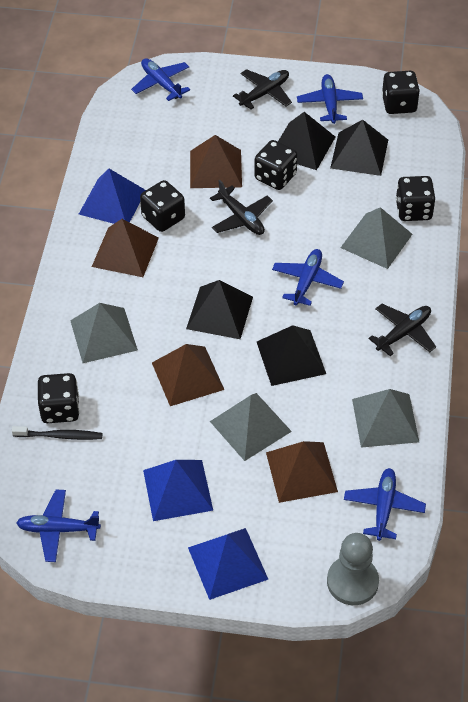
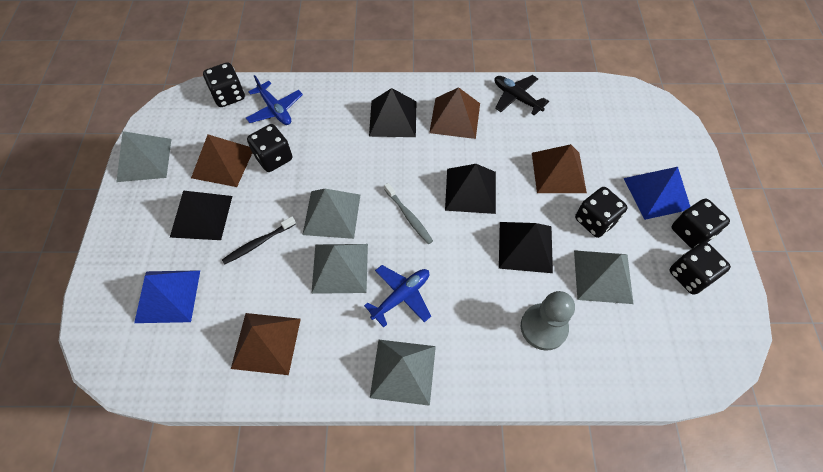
black plane: 3 -> 1
blue plane: 5 -> 2
blue pyramid: 3 -> 2
grey pyramid: 4 -> 5
grey toothbrush: 0 -> 1

